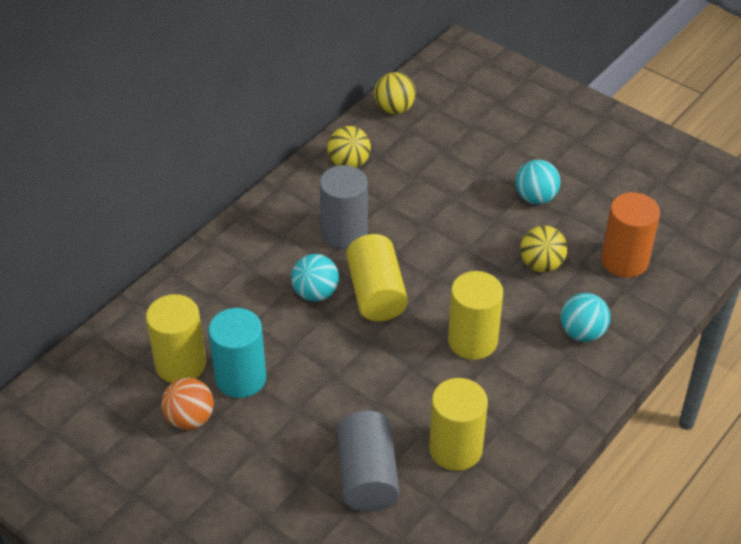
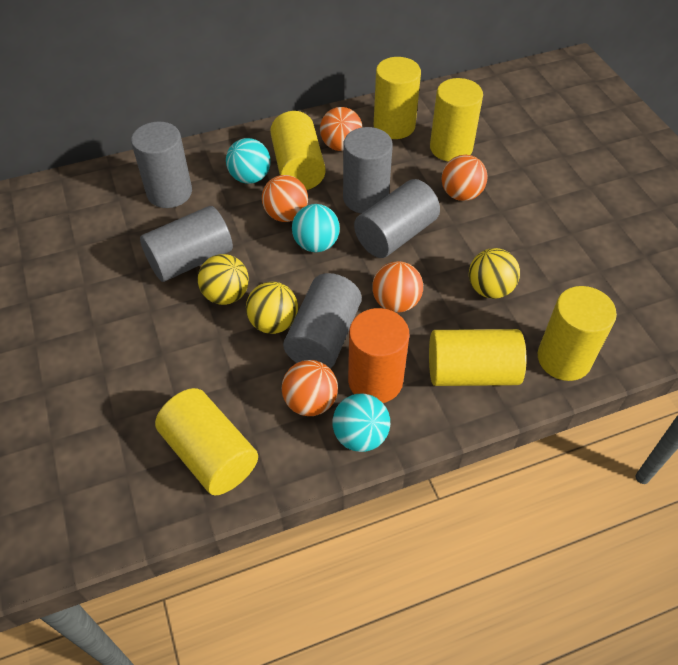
grey cylinder: 2 -> 5
orange ball: 1 -> 5
turquoise cylinder: 1 -> 0
yellow cylinder: 4 -> 6

